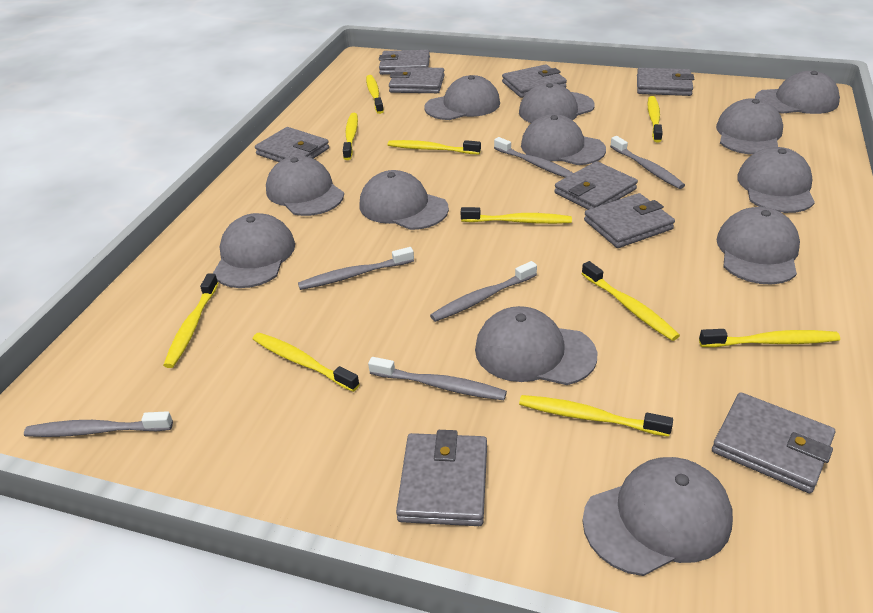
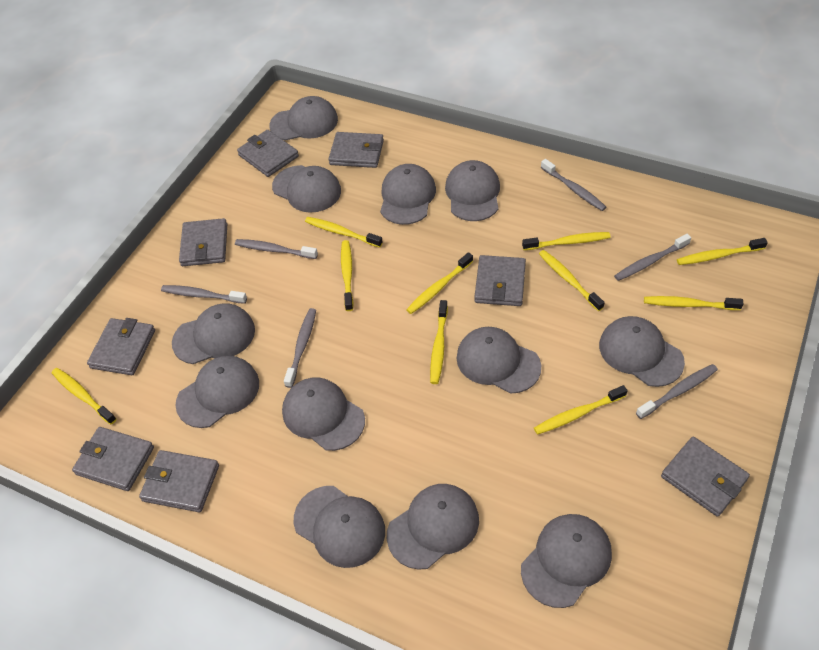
grey wallet: 9 -> 8

